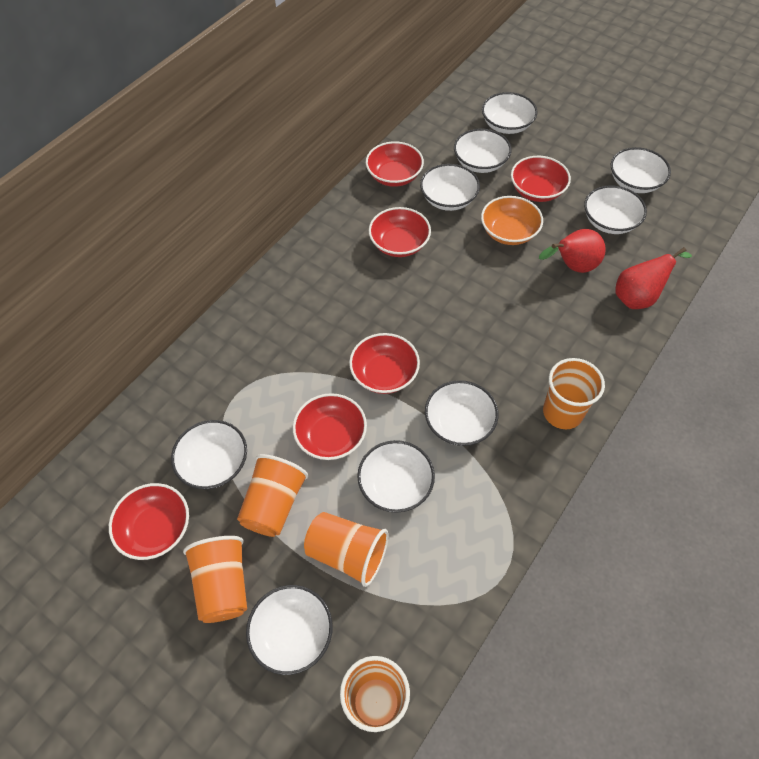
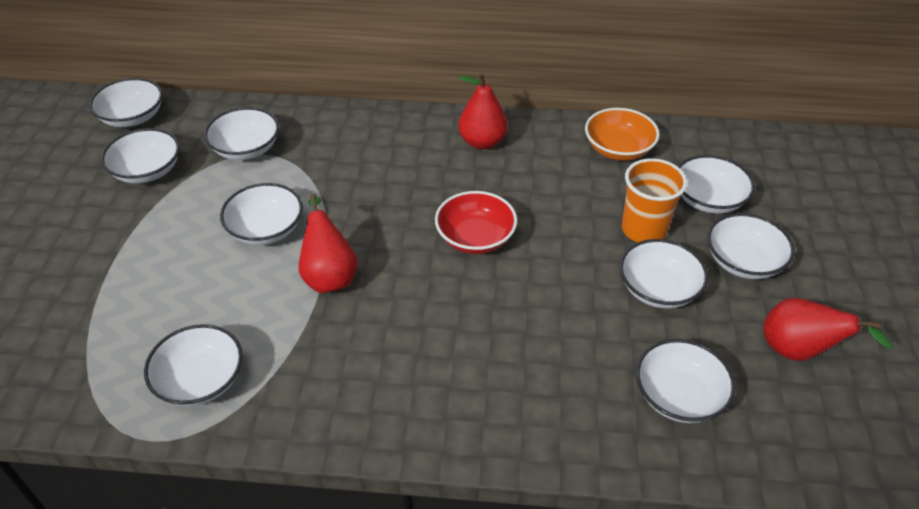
orange cup: 5 -> 1
red bowl: 6 -> 1
red pear: 2 -> 3

